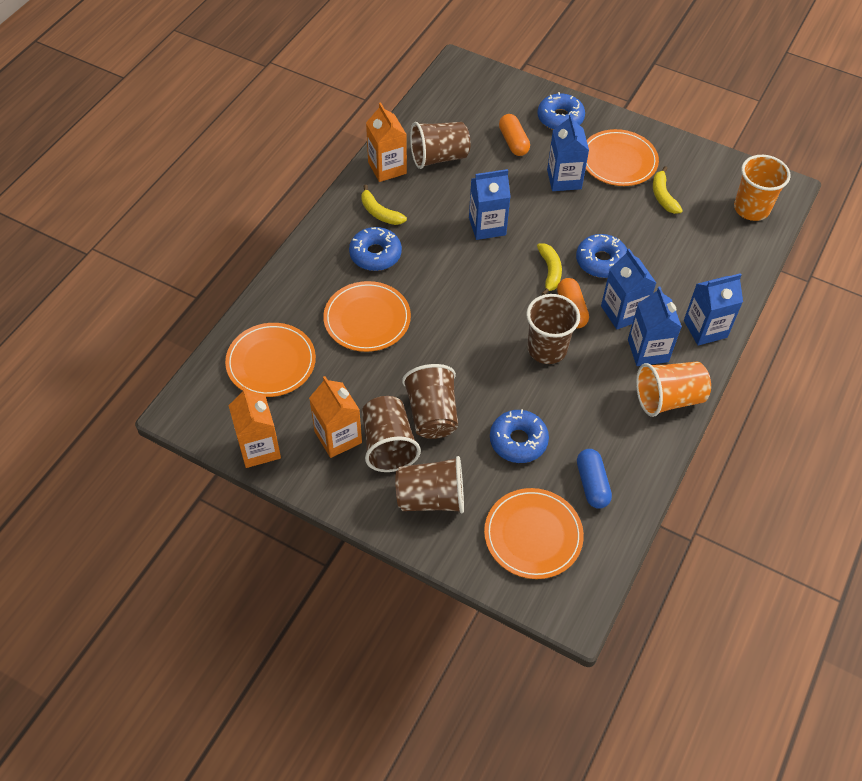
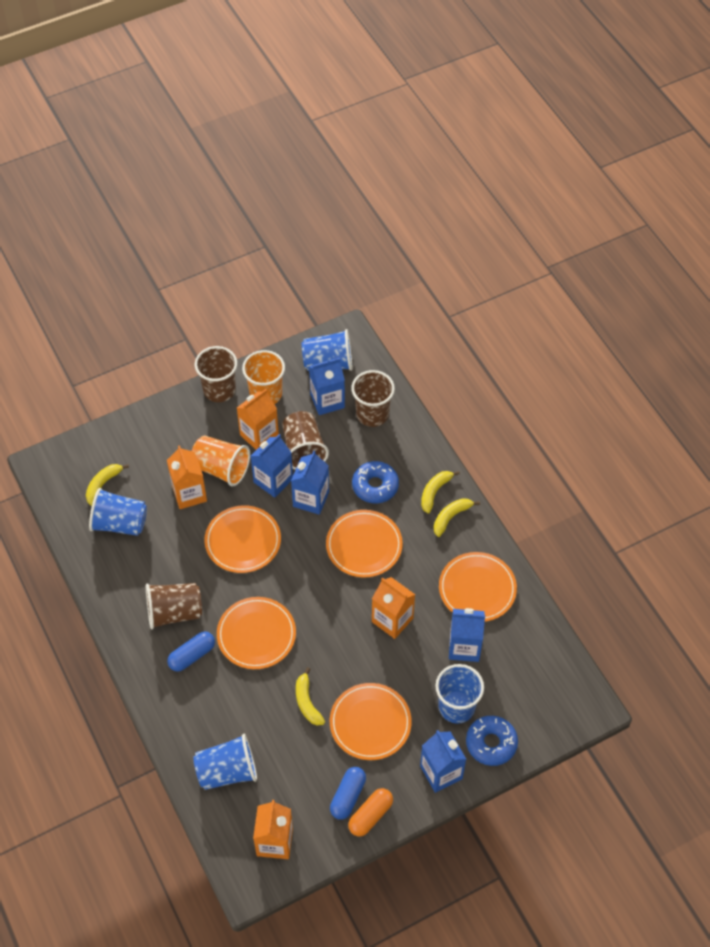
blue capsule: 1 -> 2
blue cup: 0 -> 4
blue donut: 4 -> 2
brown cup: 5 -> 4
orange capsule: 2 -> 1
orange carton: 3 -> 4
orange plate: 4 -> 5
yellow banana: 3 -> 4

